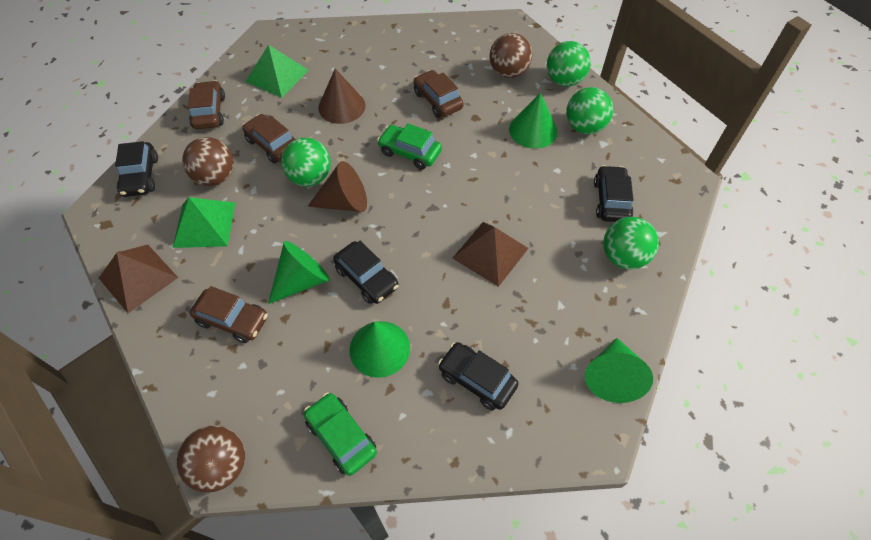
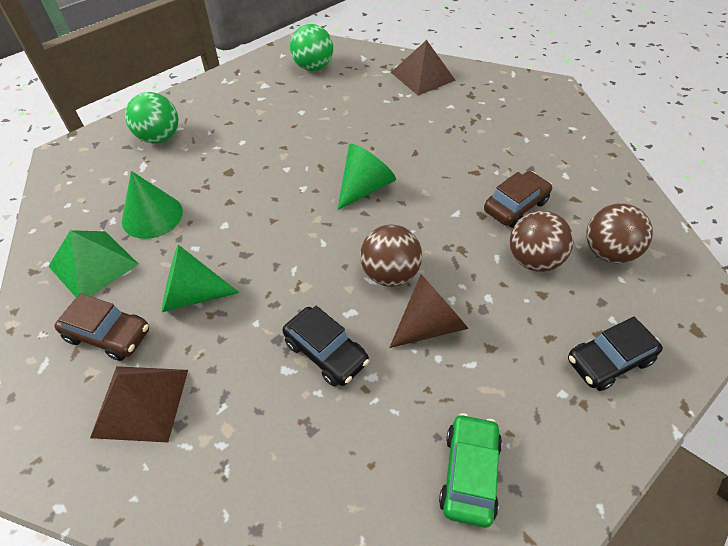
black car: 4 -> 2
brown car: 4 -> 2
brown cone: 2 -> 1
green ball: 4 -> 2
green car: 2 -> 1
green cone: 4 -> 3
green pyramid: 2 -> 1

